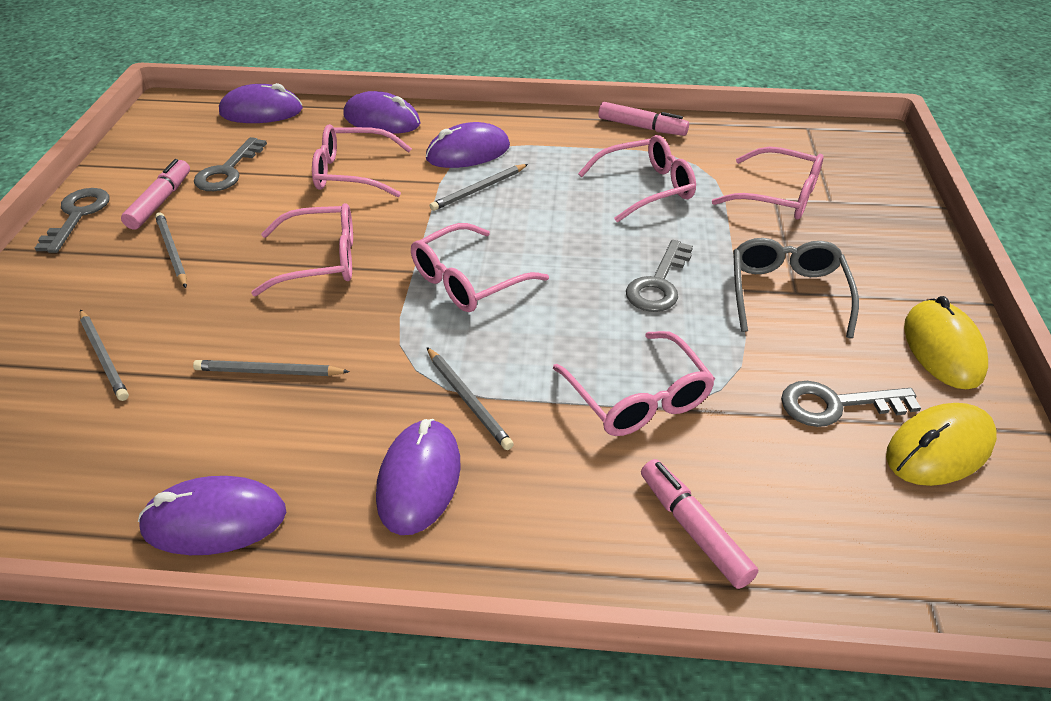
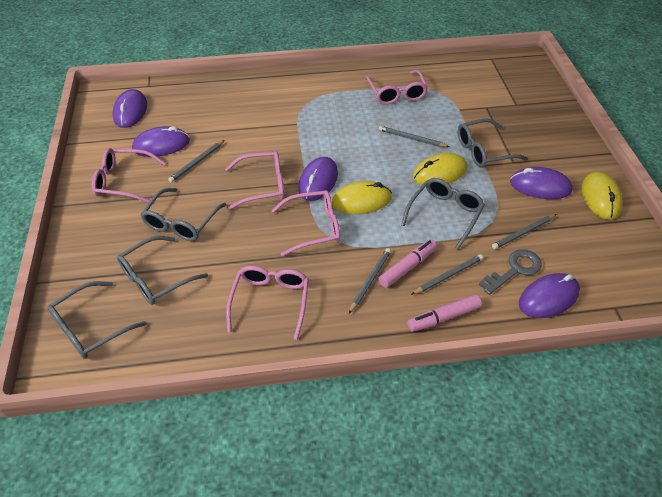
grey glasses: 1 -> 5
grey key: 4 -> 1
pink glasses: 6 -> 5
pink marker: 3 -> 2
yellow mouse: 2 -> 3

